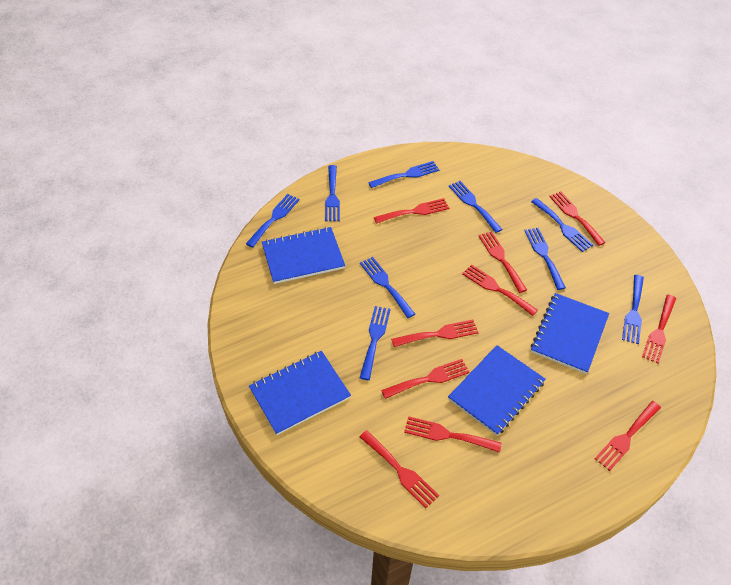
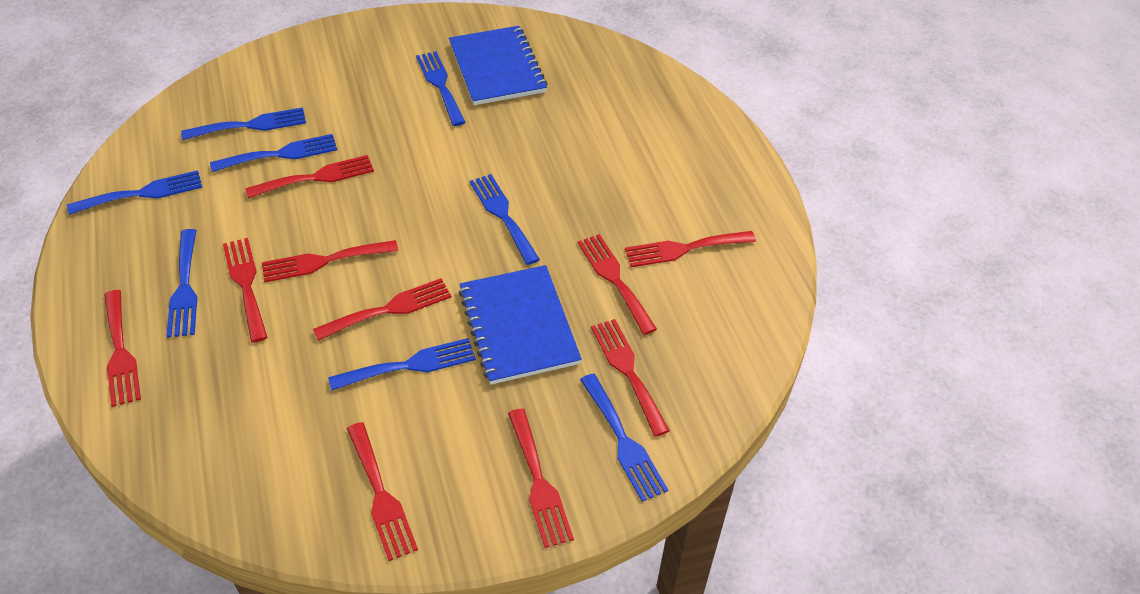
blue fork: 9 -> 8
blue notebook: 4 -> 2

